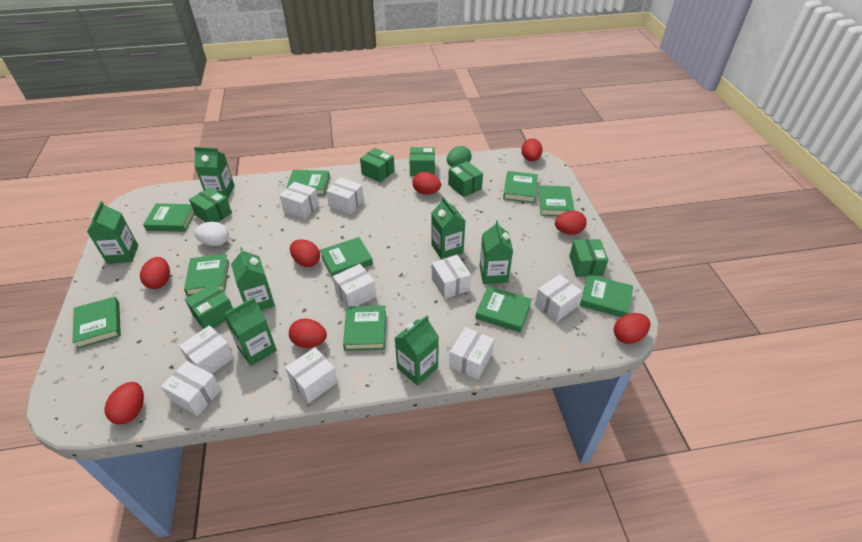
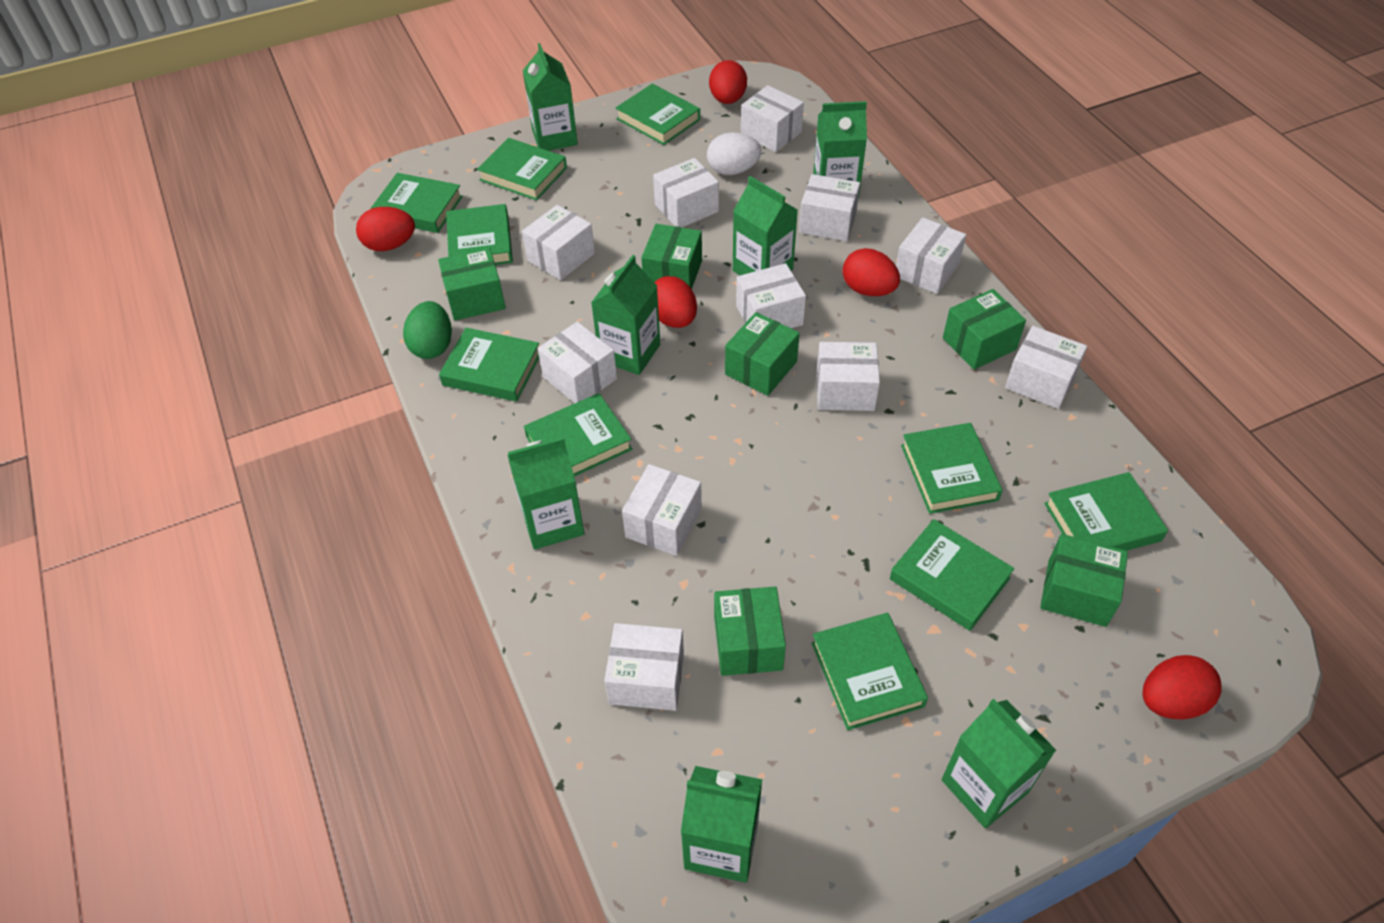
red egg: 8 -> 5
white box: 9 -> 11

